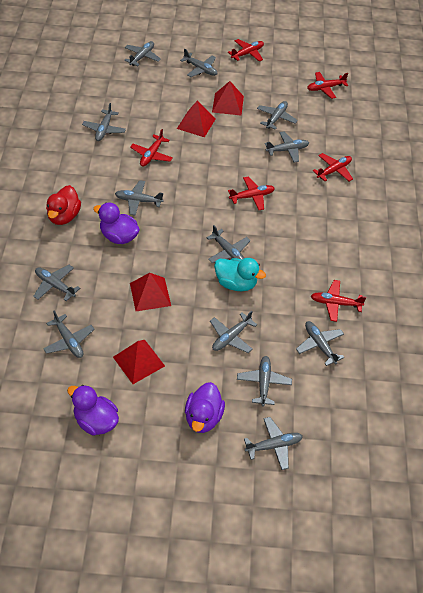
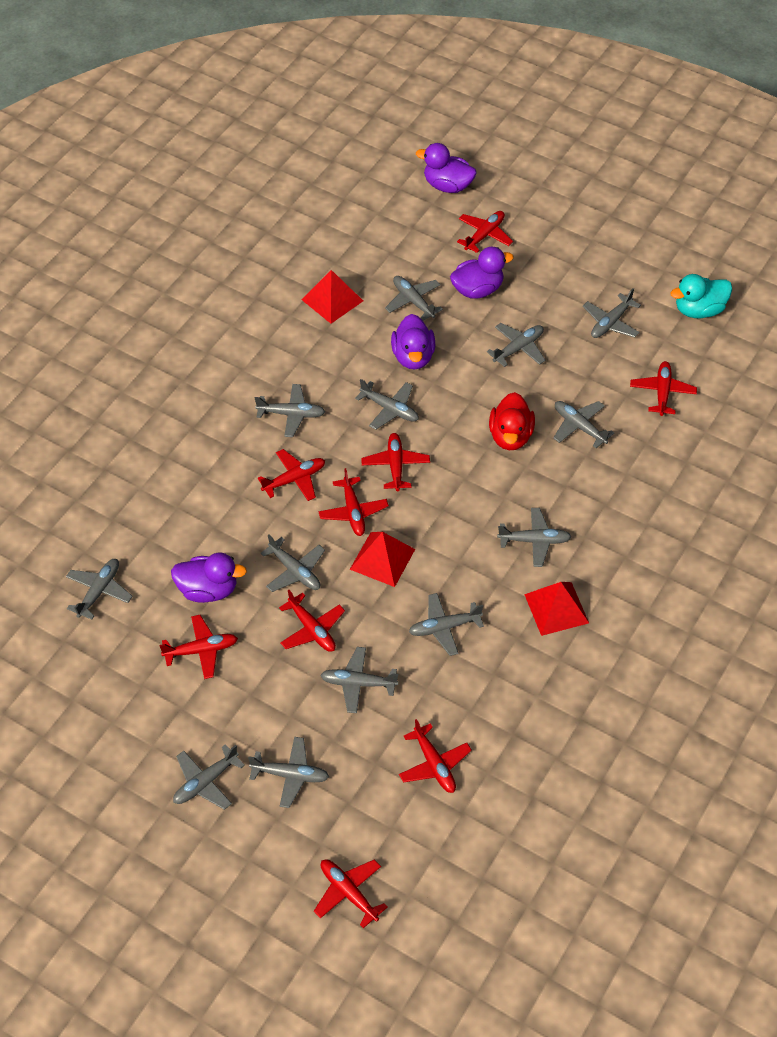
purple duck: 3 -> 4
red plane: 6 -> 9
red pyramid: 4 -> 3

